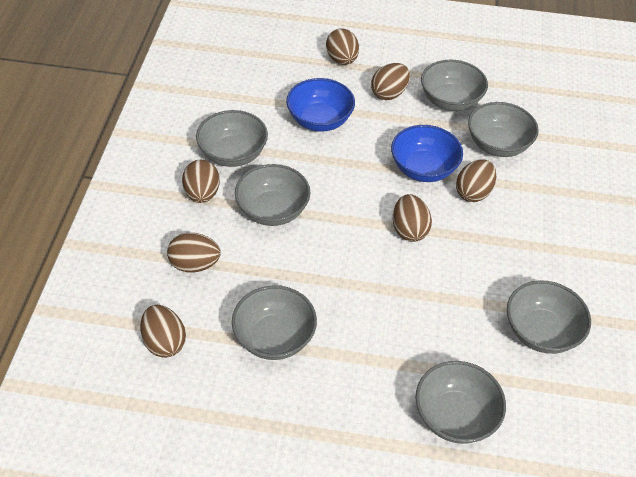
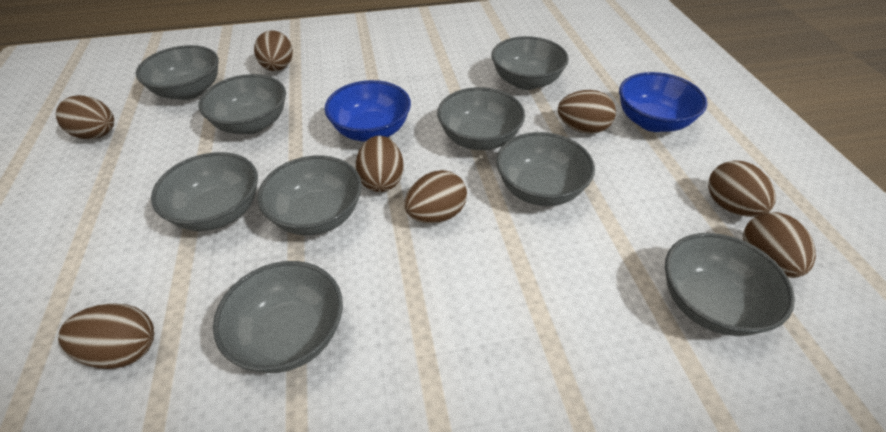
brown egg: 7 -> 8
grey bowl: 7 -> 9

